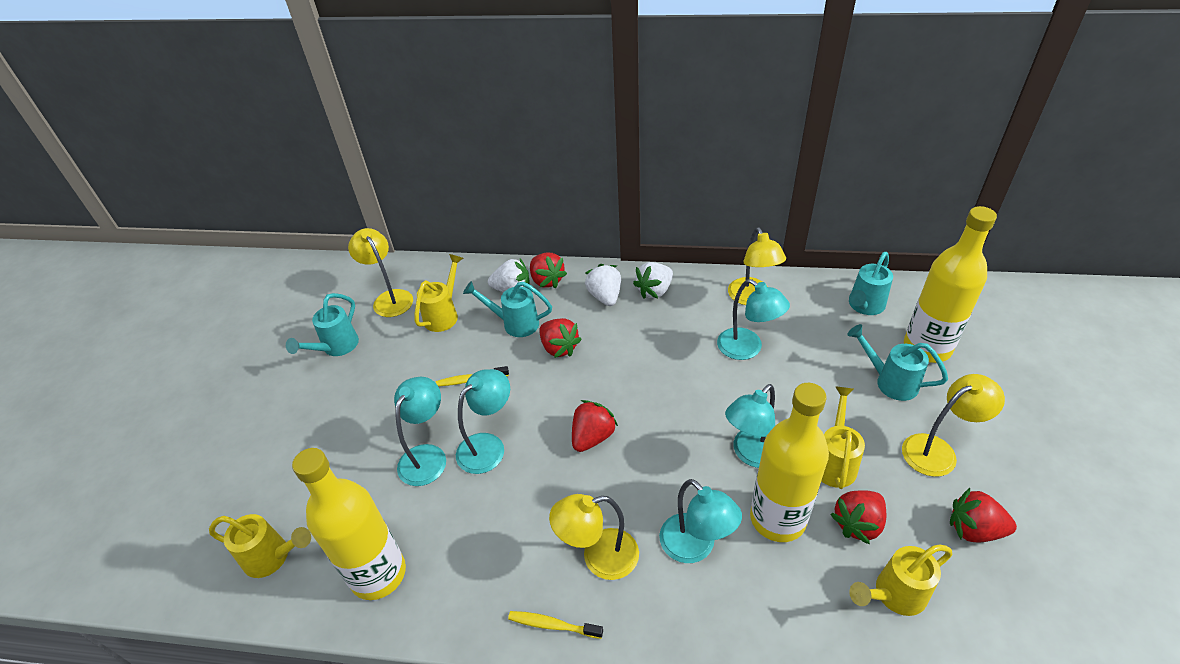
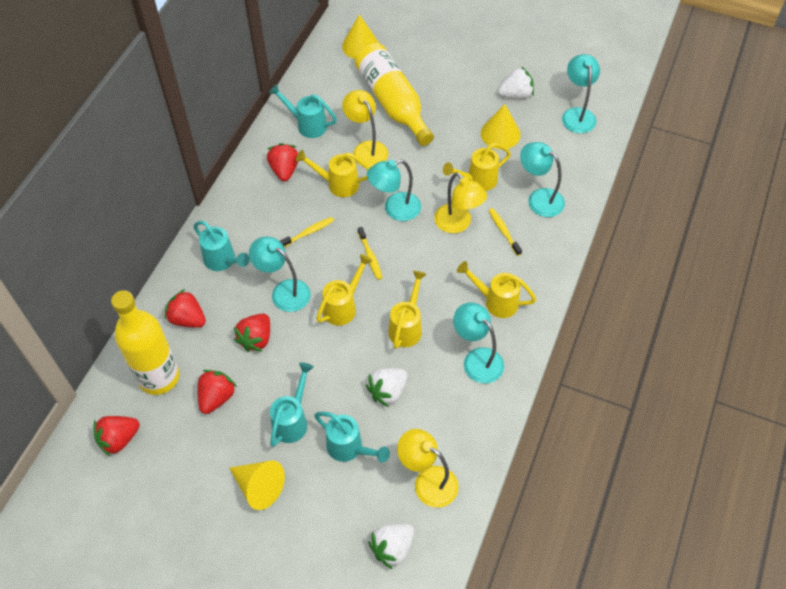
yellow bottle: 3 -> 2
yellow cone: 0 -> 3
yellow lamp: 4 -> 3
yellow toothbrush: 2 -> 3
yellow watering can: 4 -> 5

